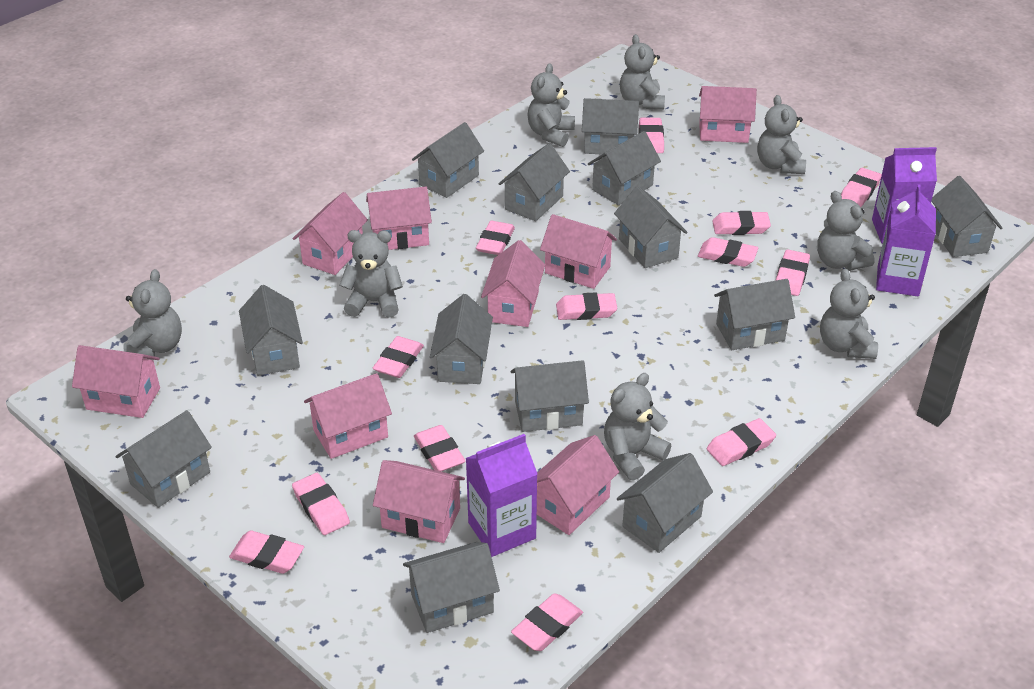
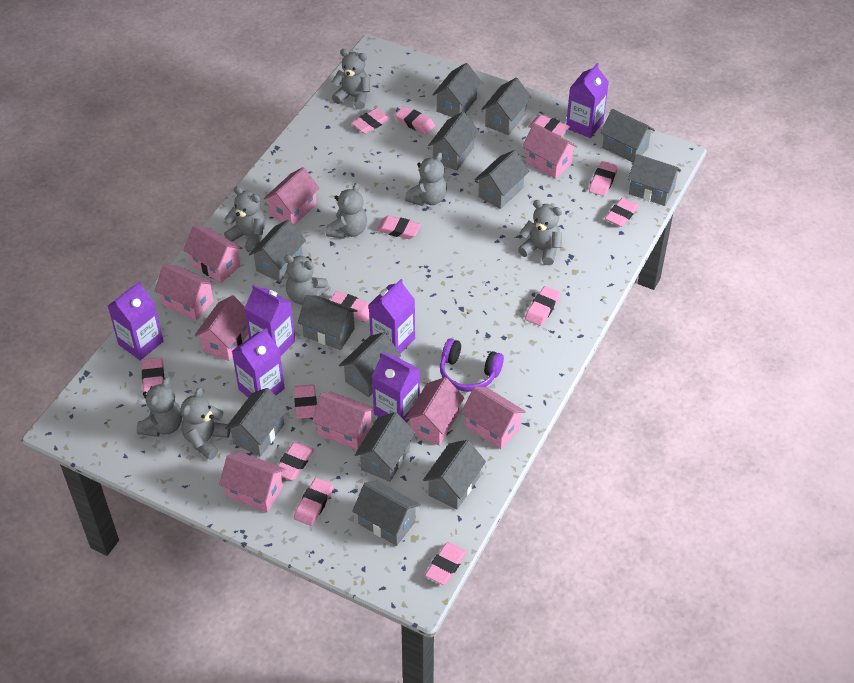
purple carton: 3 -> 6
purple headphones: 0 -> 1

